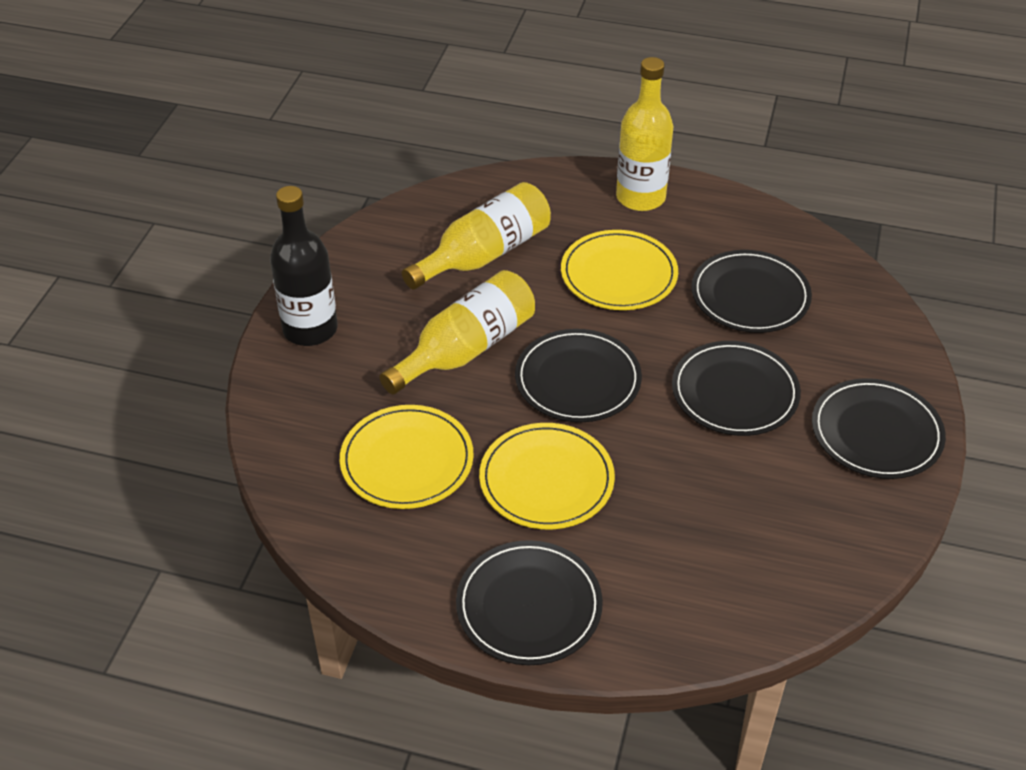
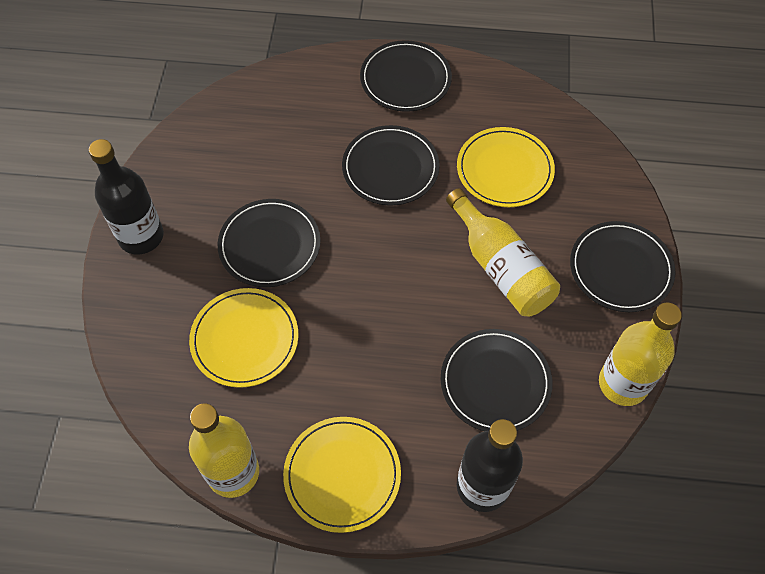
black bottle: 1 -> 2

